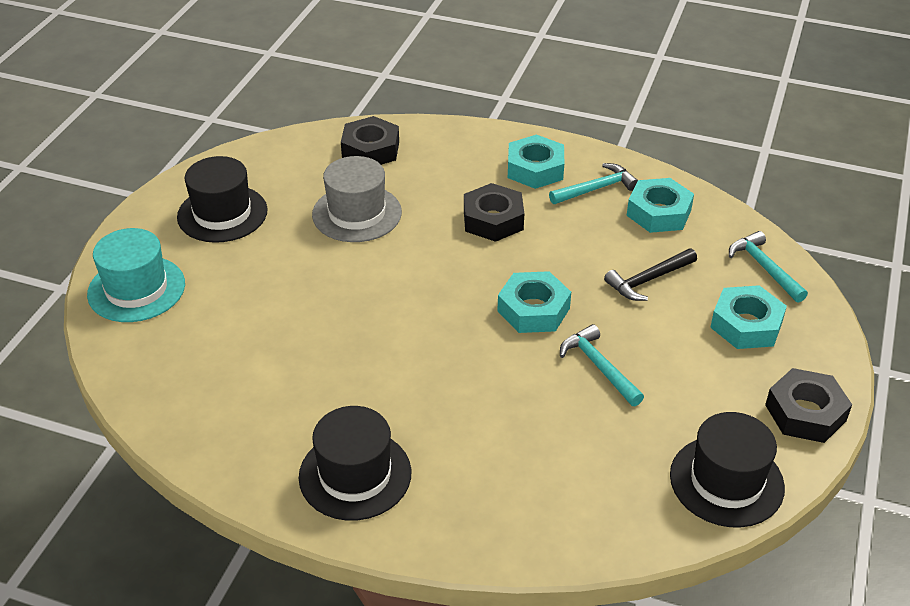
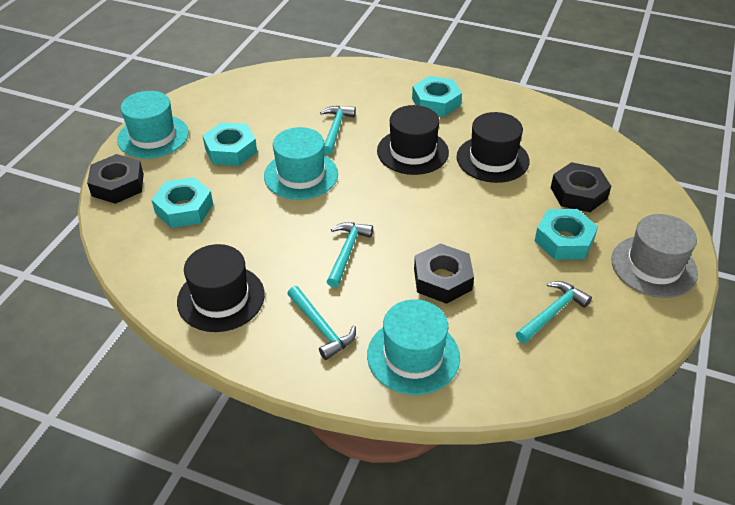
black hammer: 1 -> 0
turquoise hammer: 3 -> 4
turquoise hat: 1 -> 3

